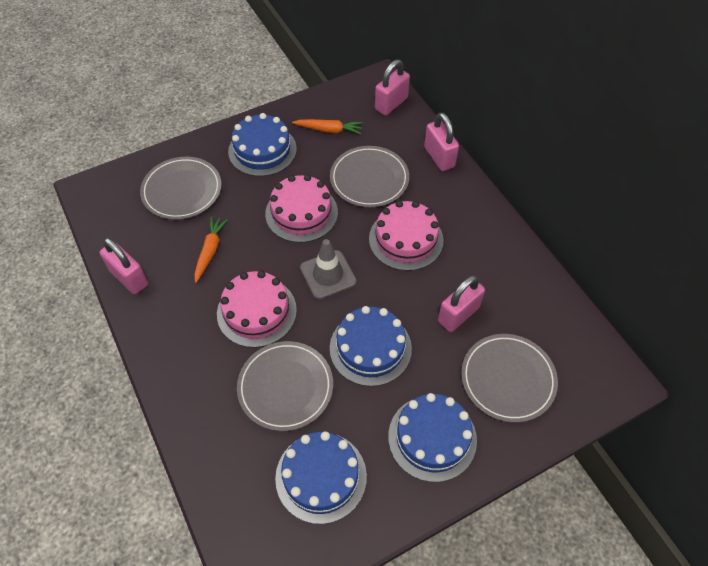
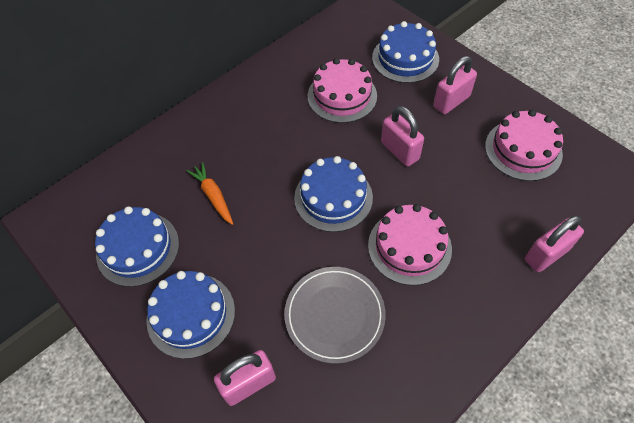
grey plate: 4 -> 1
grey traffic cone: 1 -> 0
orange carrot: 2 -> 1

